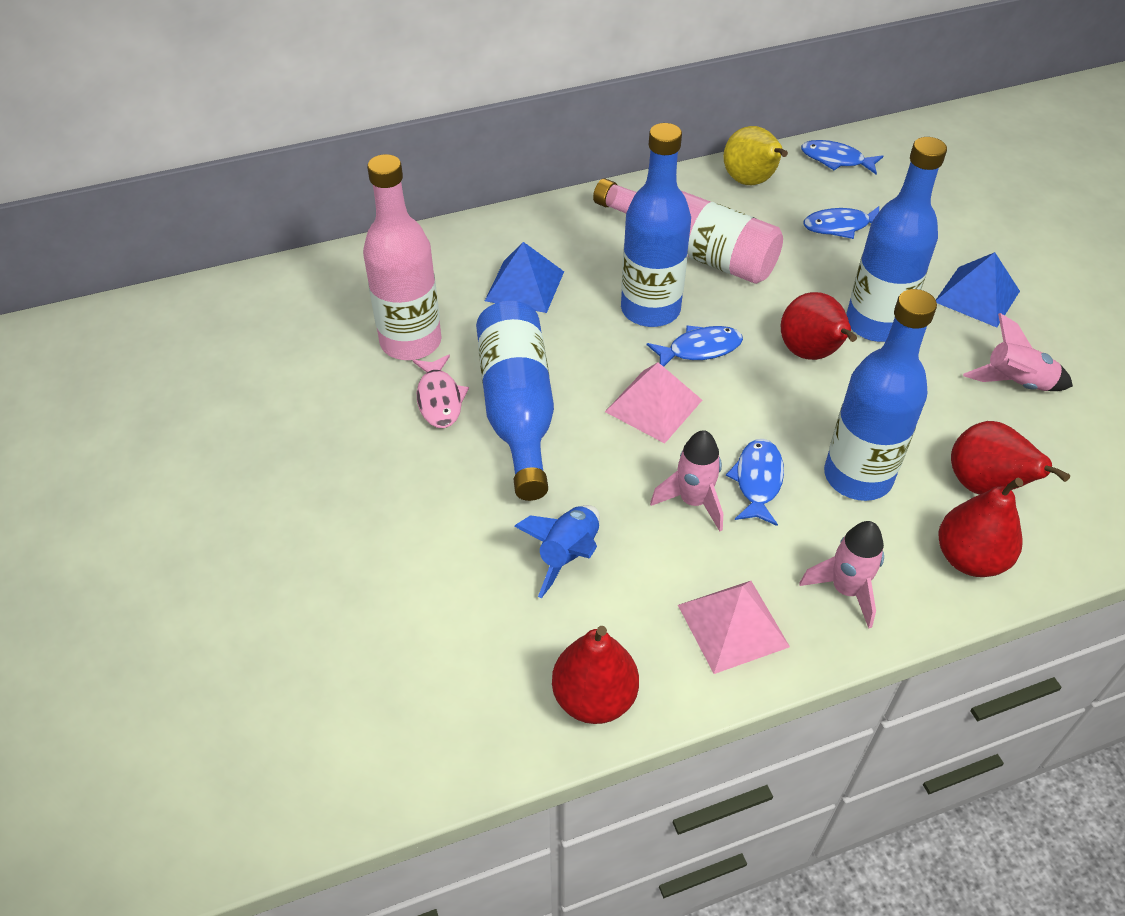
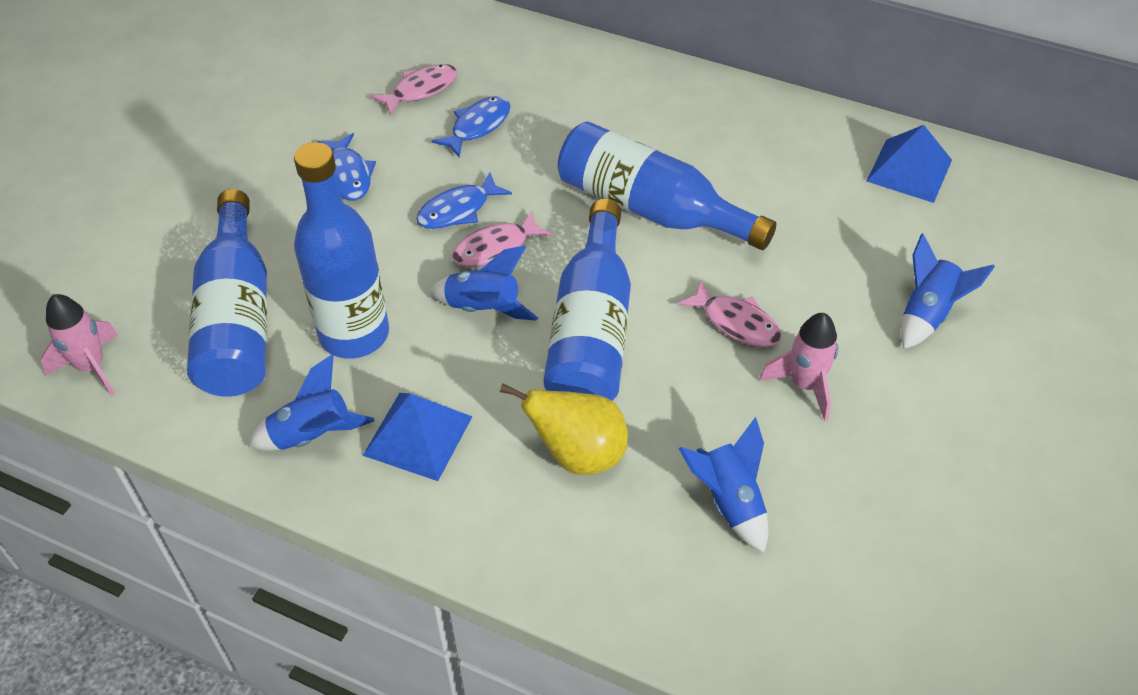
blue fish: 4 -> 3
blue rocket: 1 -> 4
pink bottle: 2 -> 0
pink fish: 1 -> 3
pink pyramid: 2 -> 0
pink rocket: 3 -> 2
red pear: 4 -> 0

